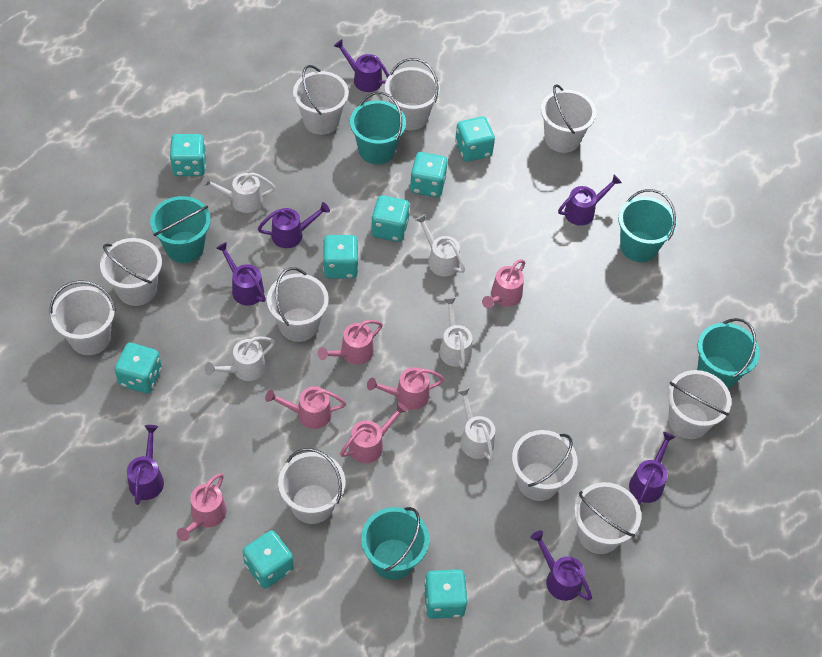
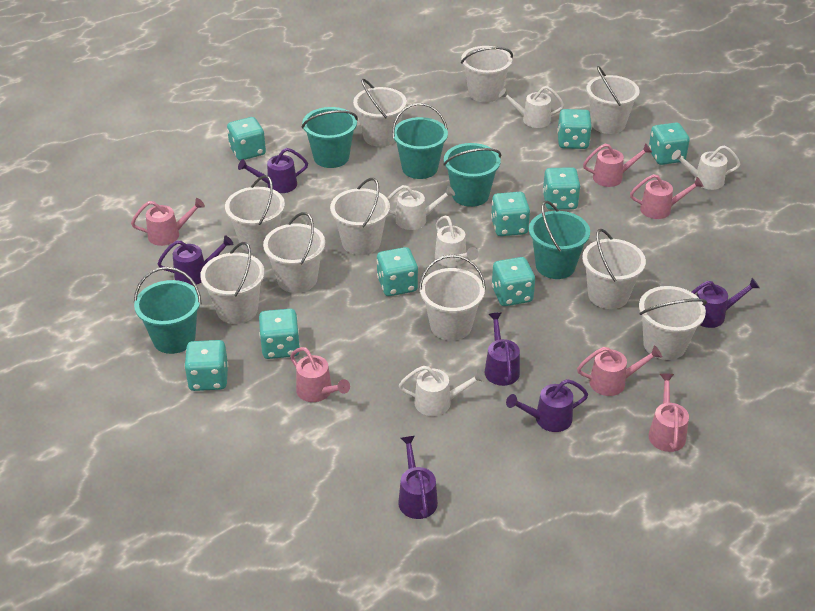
purple watering can: 7 -> 6
turquoise dice: 8 -> 9

